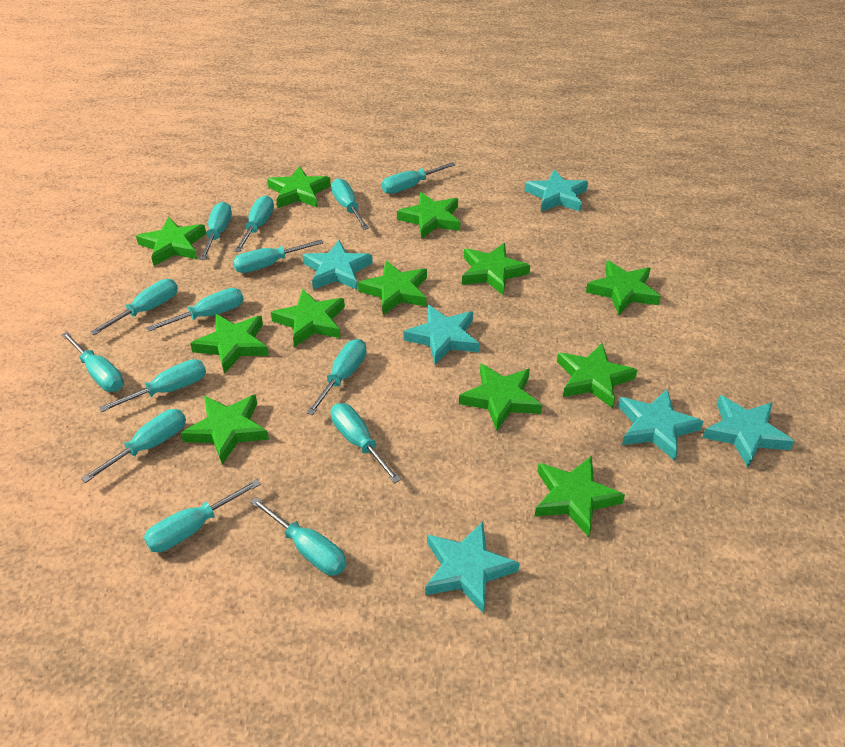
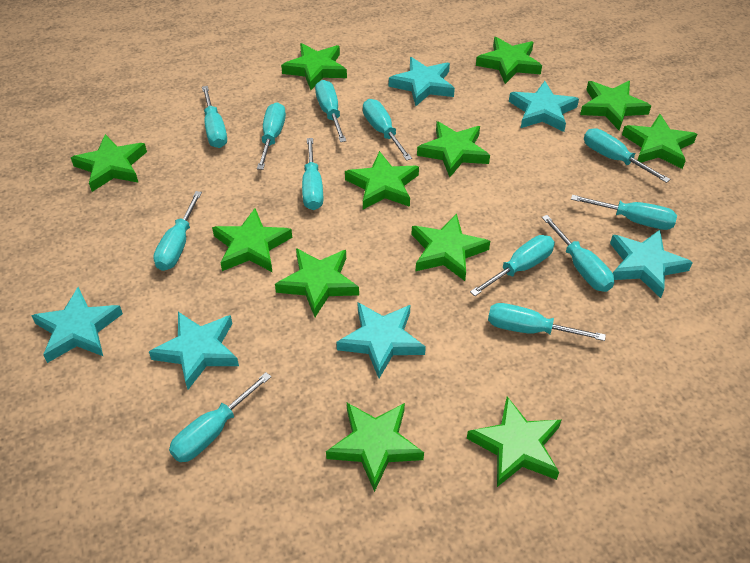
turquoise screwdriver: 14 -> 12

